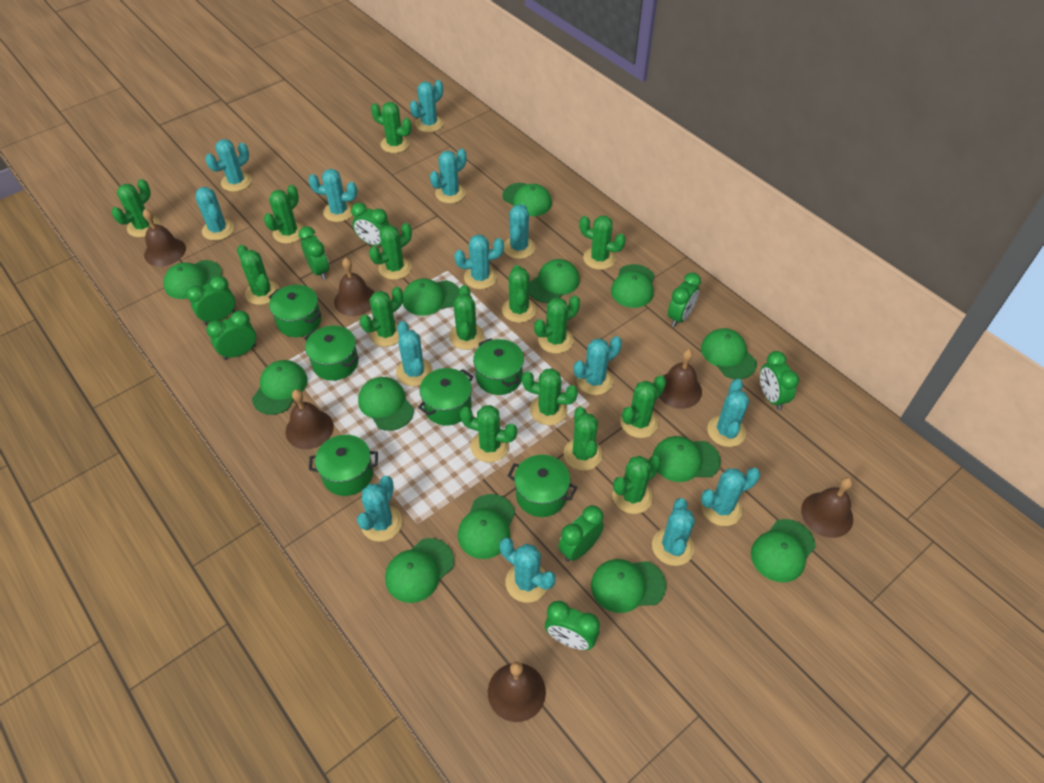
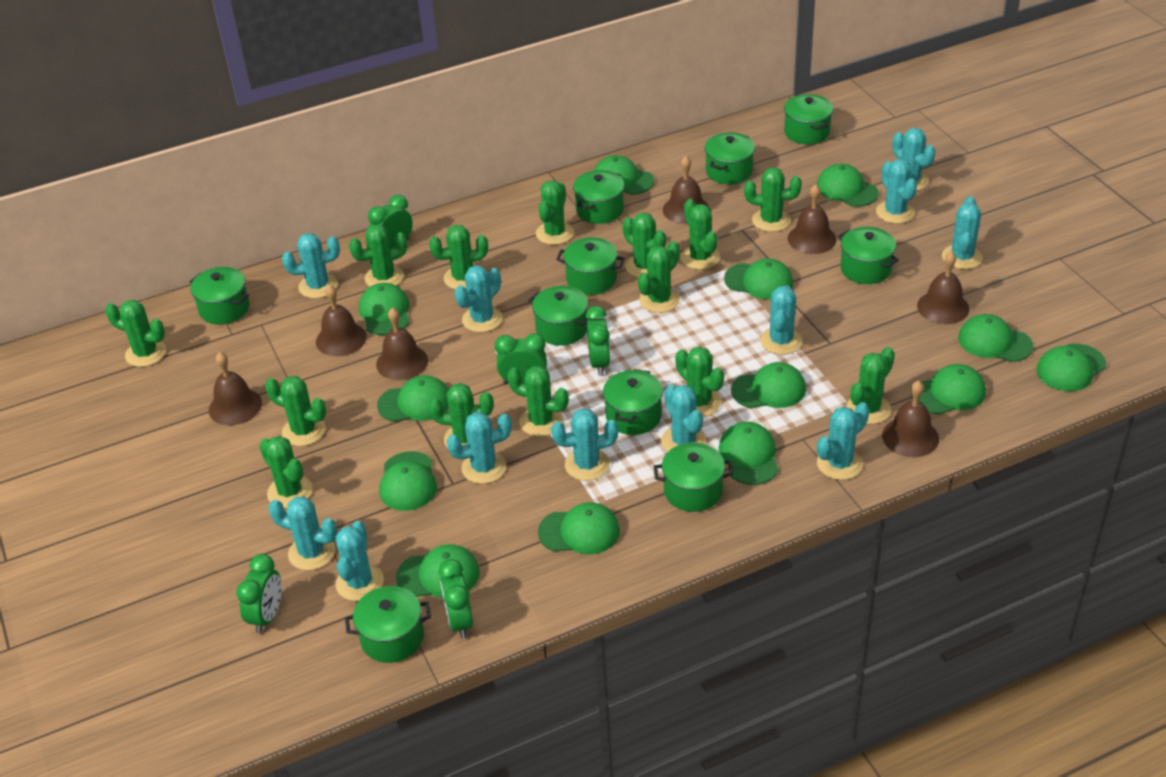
brown bell: 6 -> 7
green cactus: 15 -> 14
green clock: 8 -> 5
green pot: 6 -> 10
turquoise cactus: 14 -> 12

